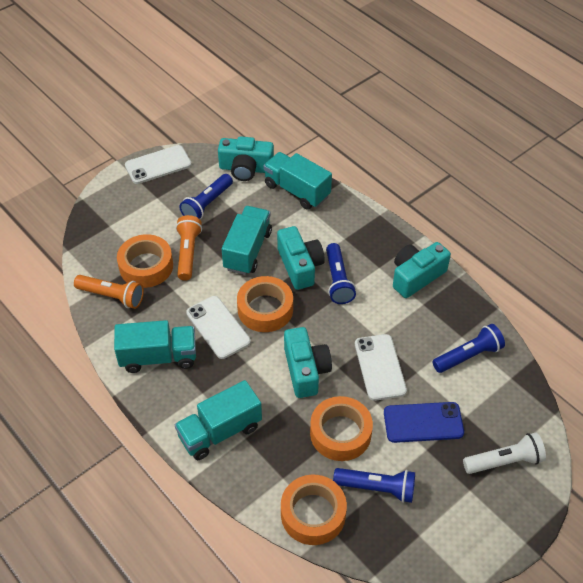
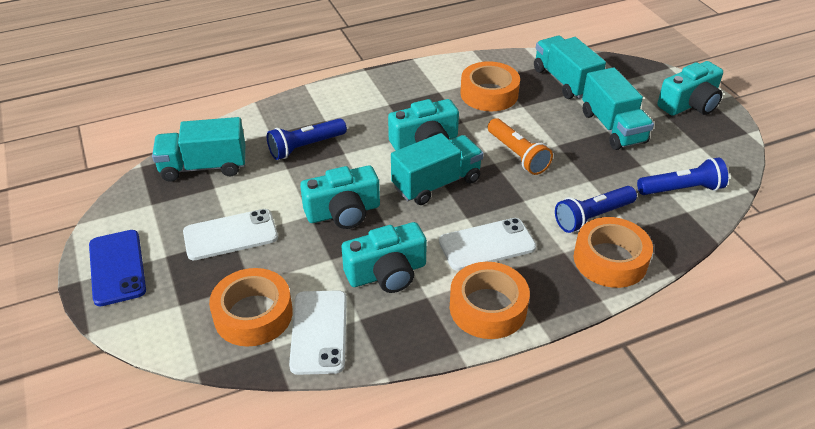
blue flashlight: 4 -> 3
orange flashlight: 2 -> 1
white flashlight: 1 -> 0

